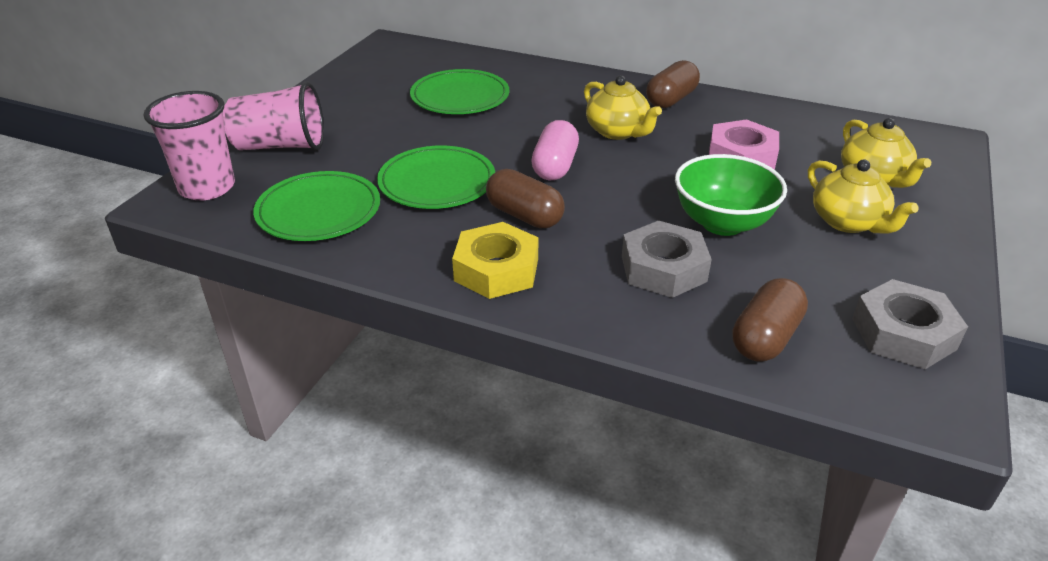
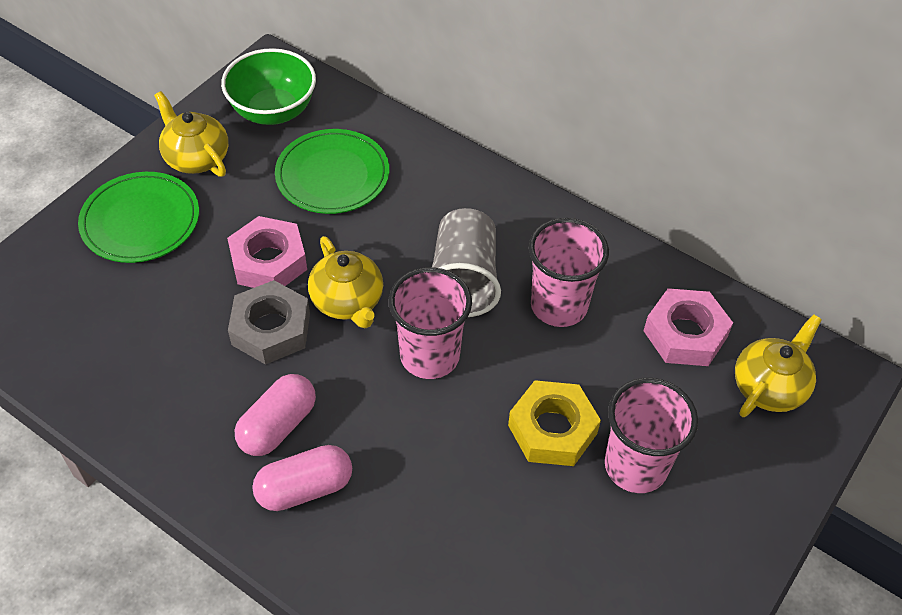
brown capsule: 3 -> 0
green plate: 3 -> 2
grey cup: 0 -> 1
grey nut: 2 -> 1
pink capsule: 1 -> 2
pink cup: 2 -> 3
pink nut: 1 -> 2

